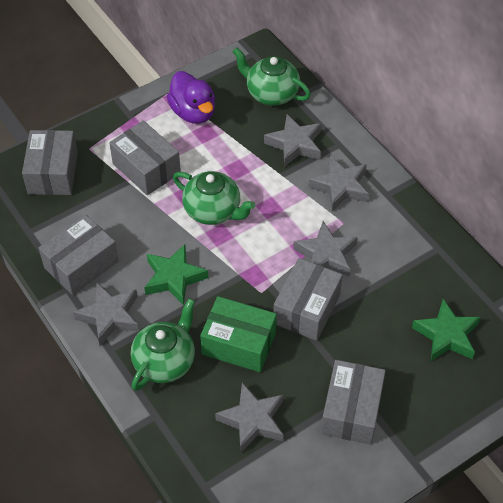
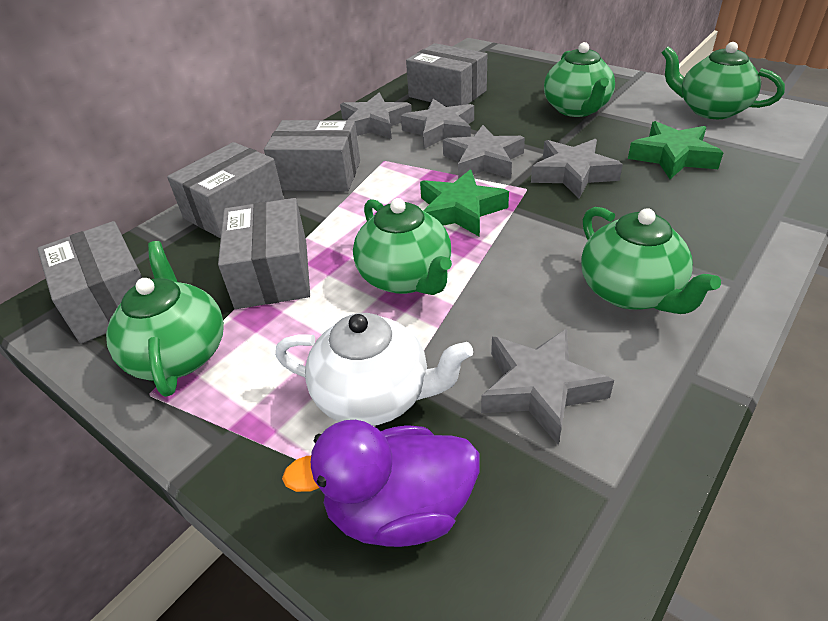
green box: 1 -> 0
green teapot: 3 -> 5
white teapot: 0 -> 1

